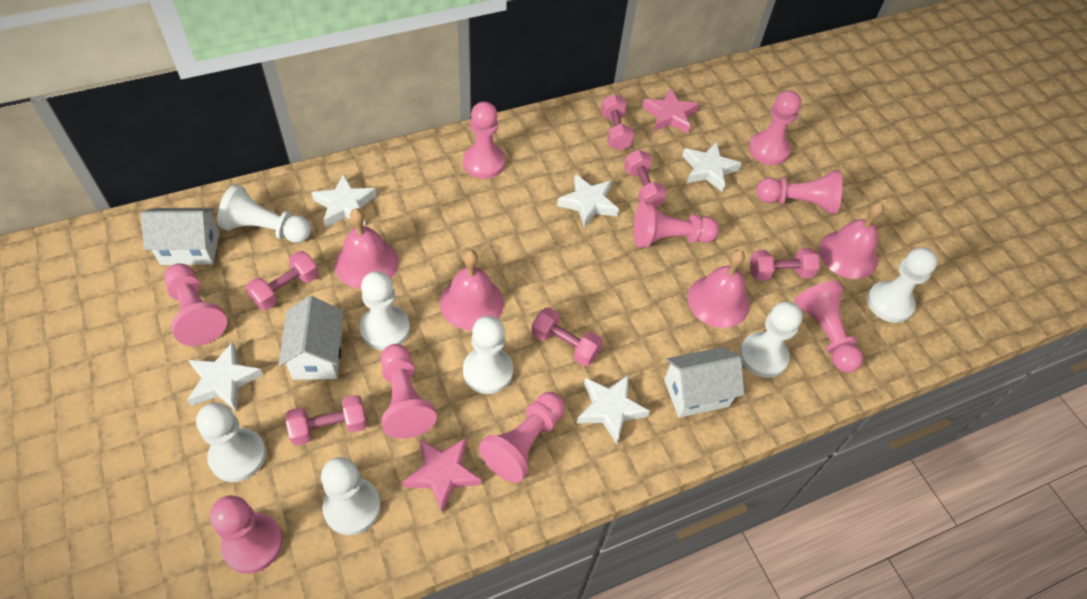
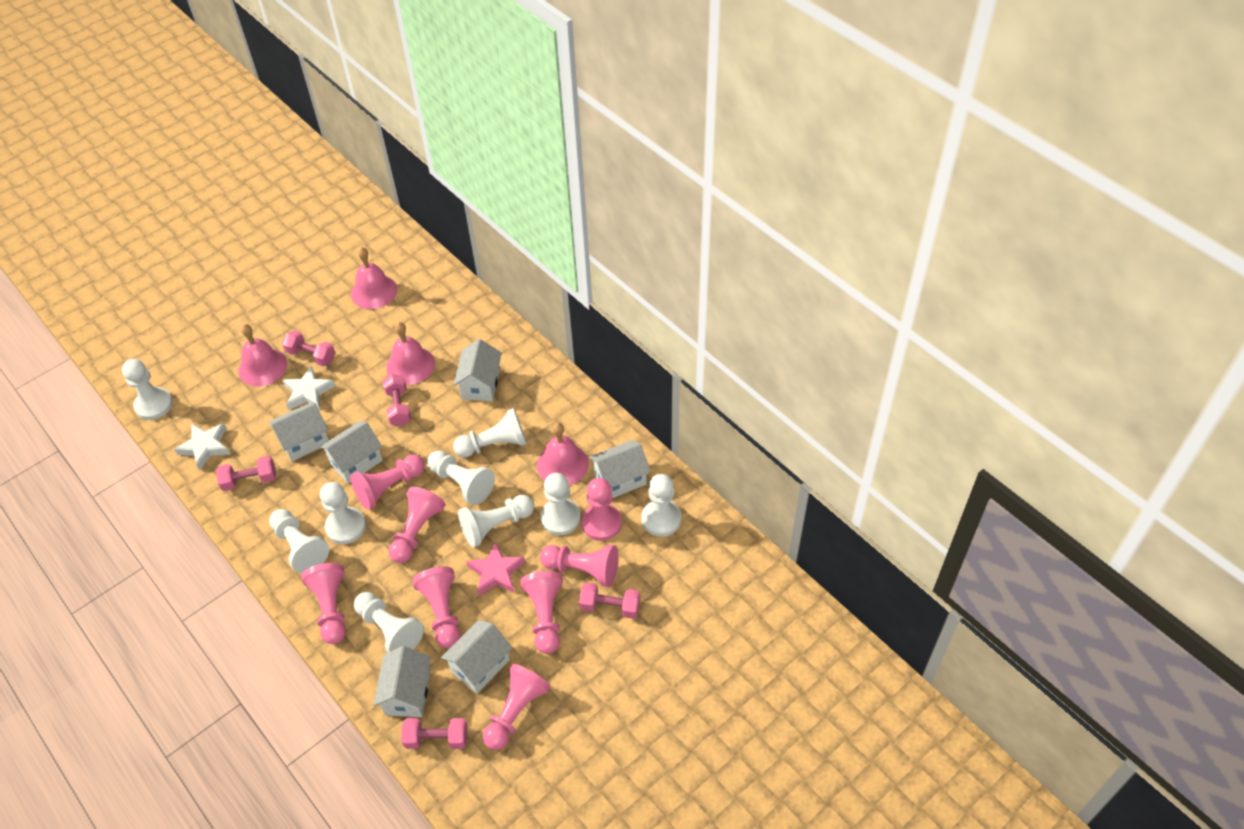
pink dumbbell: 6 -> 5
pink pawn: 9 -> 8
pink star: 2 -> 1
white house: 3 -> 6
white pawn: 7 -> 9
white star: 5 -> 2

